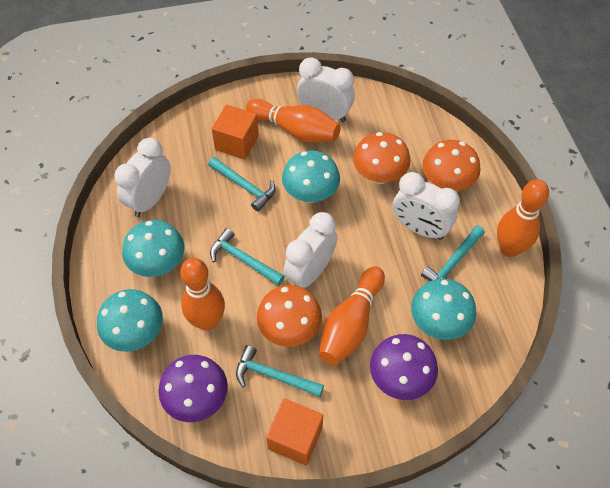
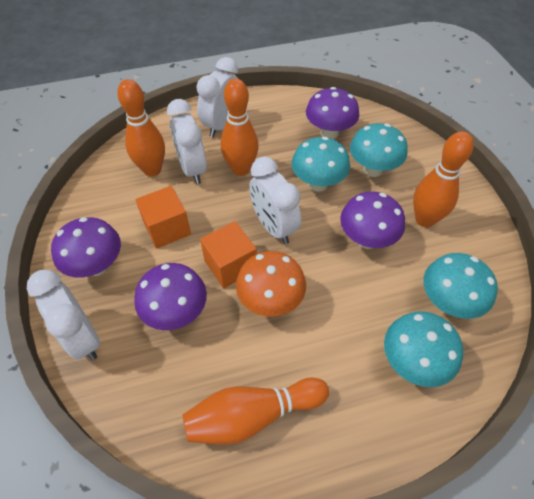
orange mushroom: 3 -> 1
purple mushroom: 2 -> 4
turquoise hammer: 4 -> 0

